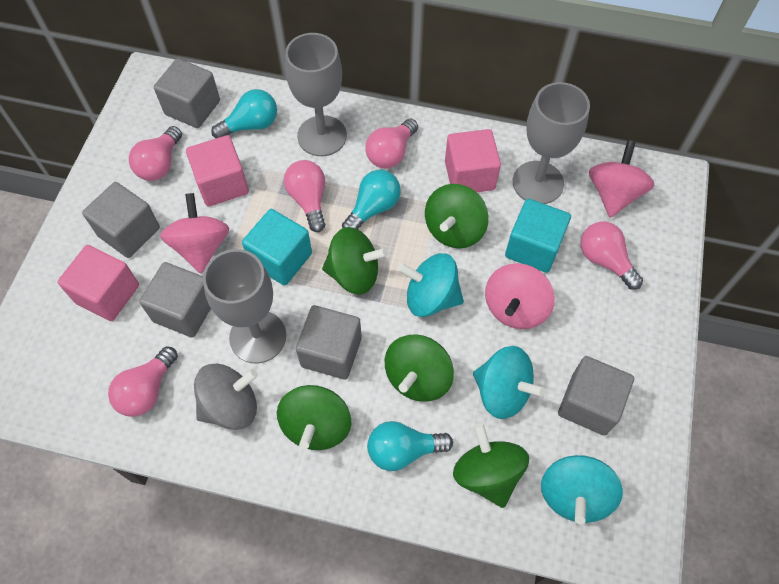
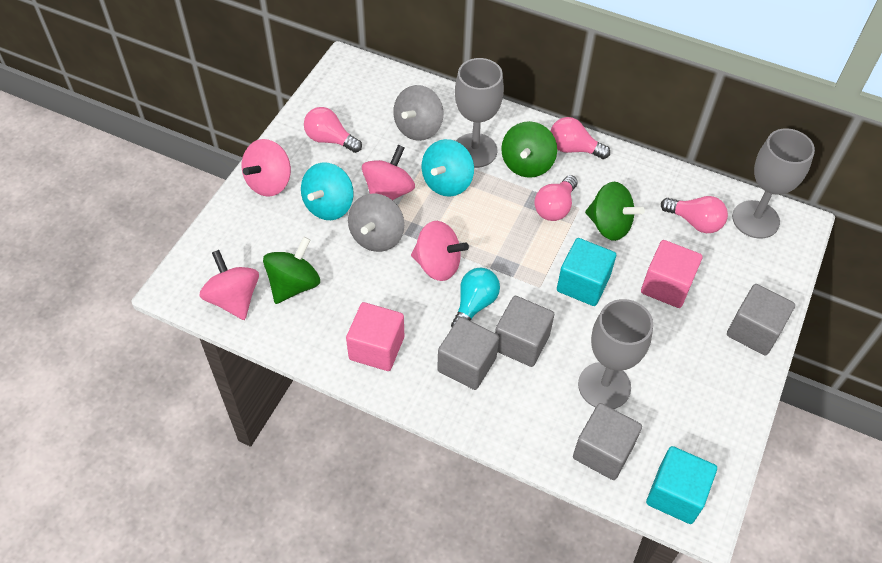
green spinning top: 5 -> 3
grey cube: 5 -> 4
grey spinning top: 1 -> 2
pink cube: 3 -> 2
pink light bulb: 5 -> 4
pink spinning top: 3 -> 4
turquoise light bulb: 3 -> 1
turquoise spinning top: 3 -> 2

